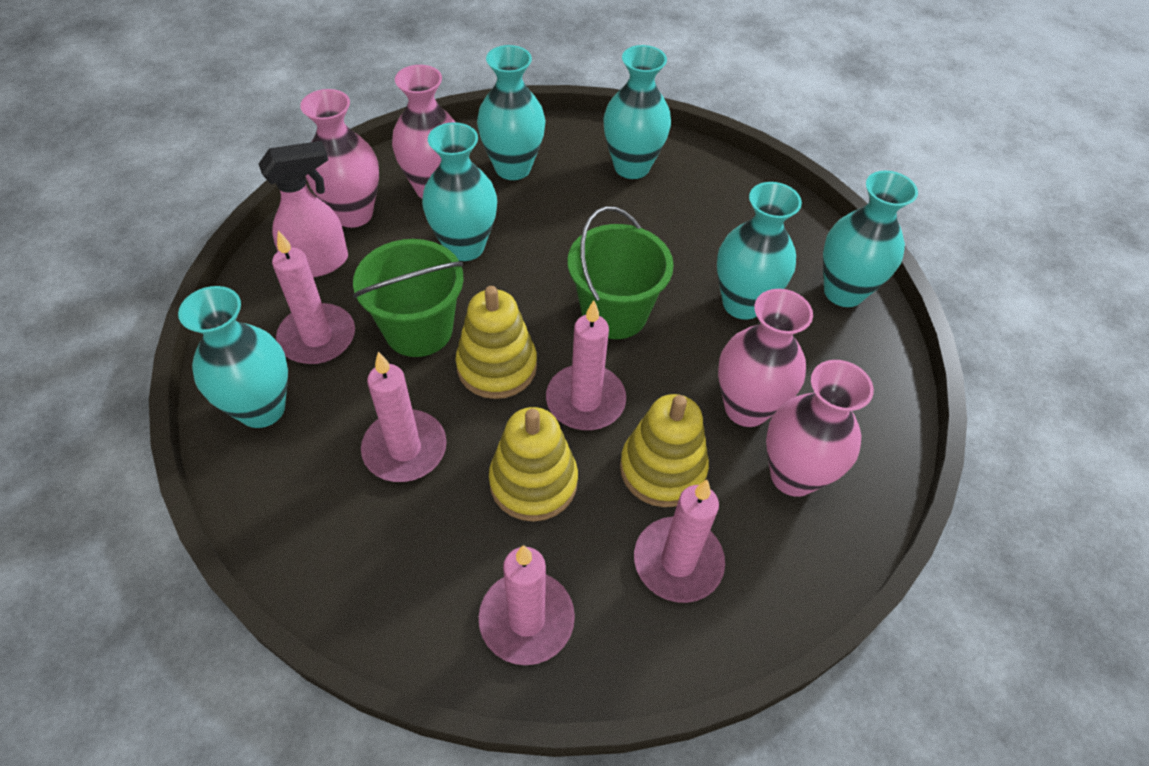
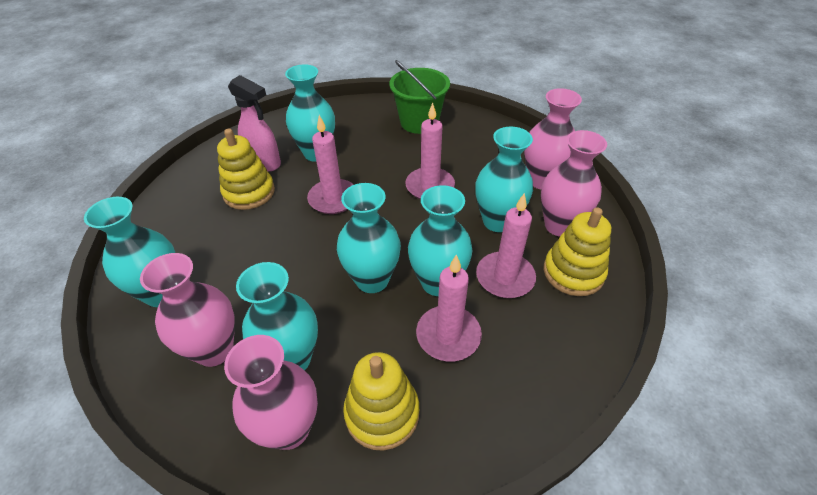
green bucket: 2 -> 1
pink candle: 5 -> 4

